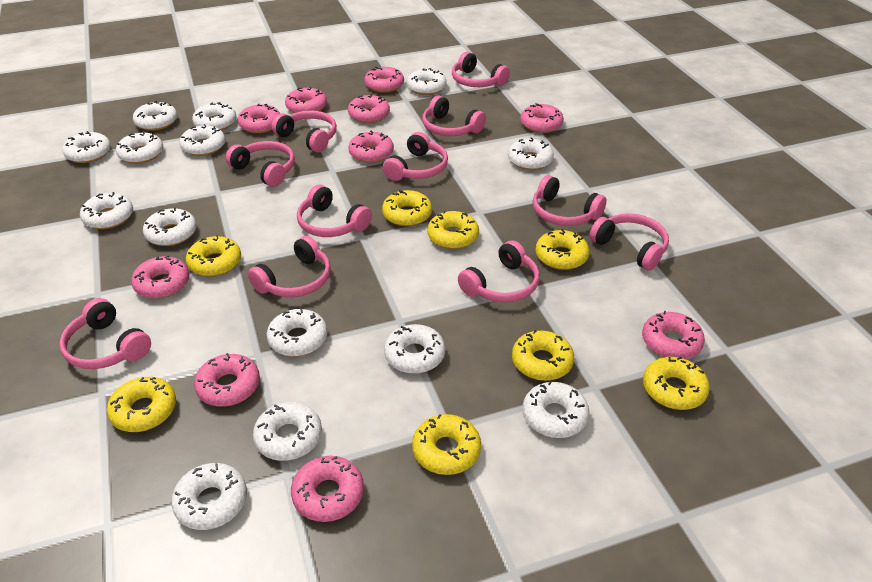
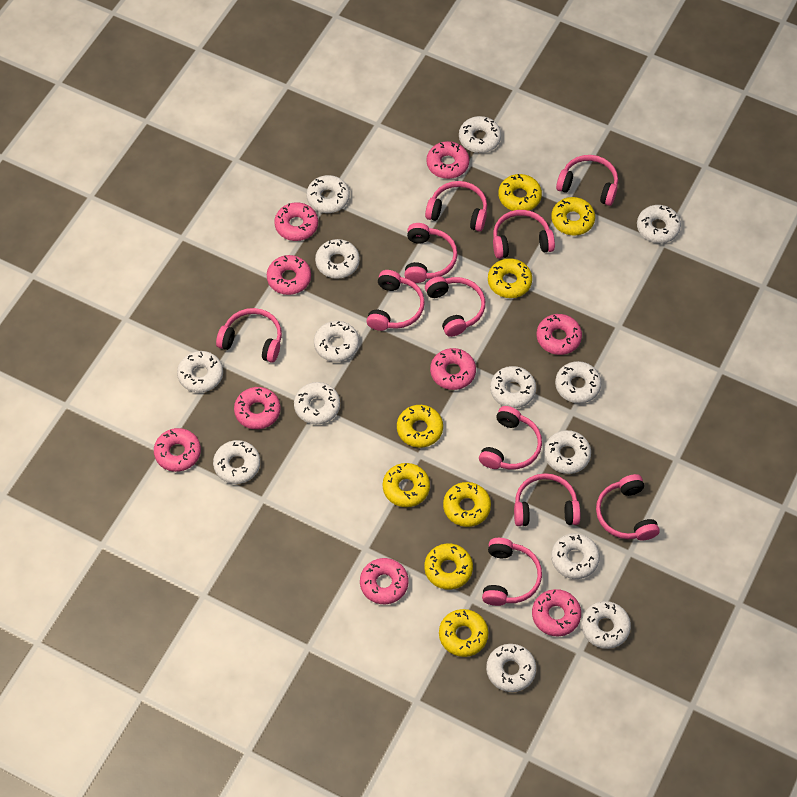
pink donut: 10 -> 9

